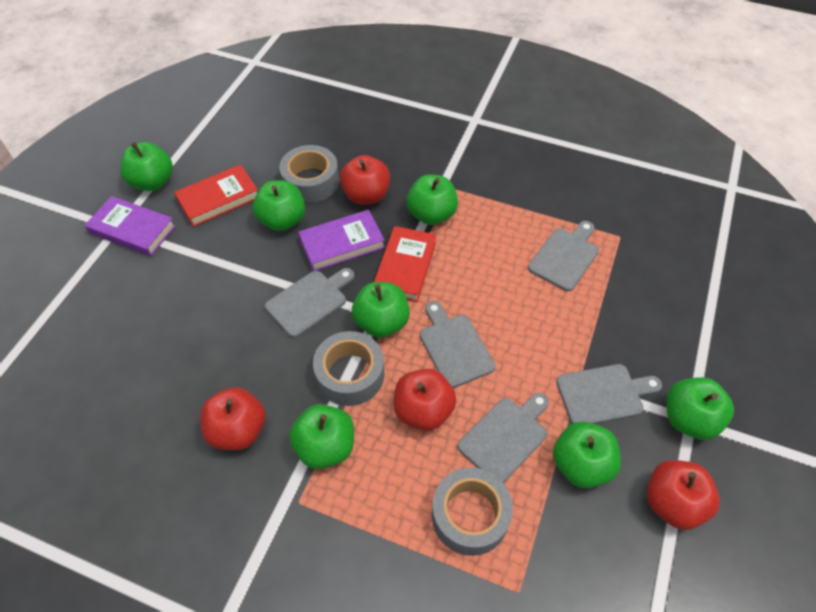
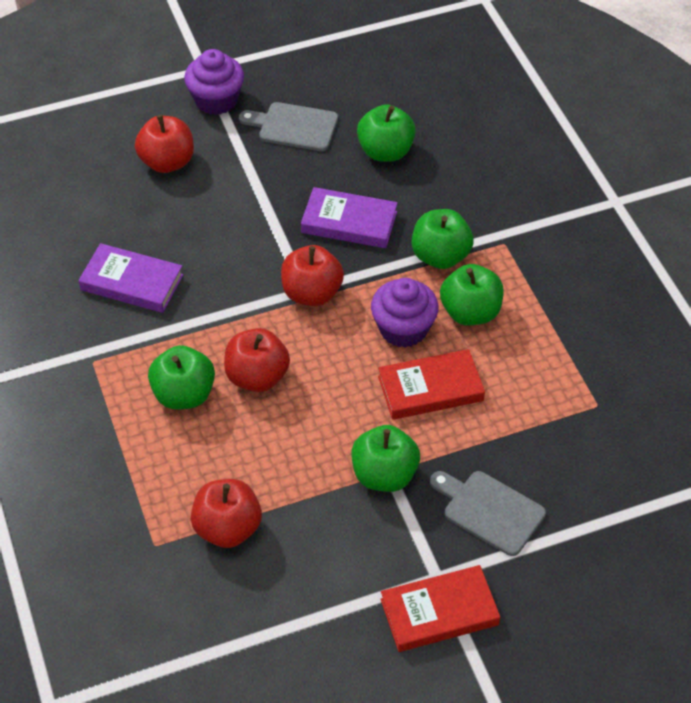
green apple: 7 -> 5
grey cutting board: 5 -> 2
grey tape: 3 -> 0
purple cupcake: 0 -> 2

